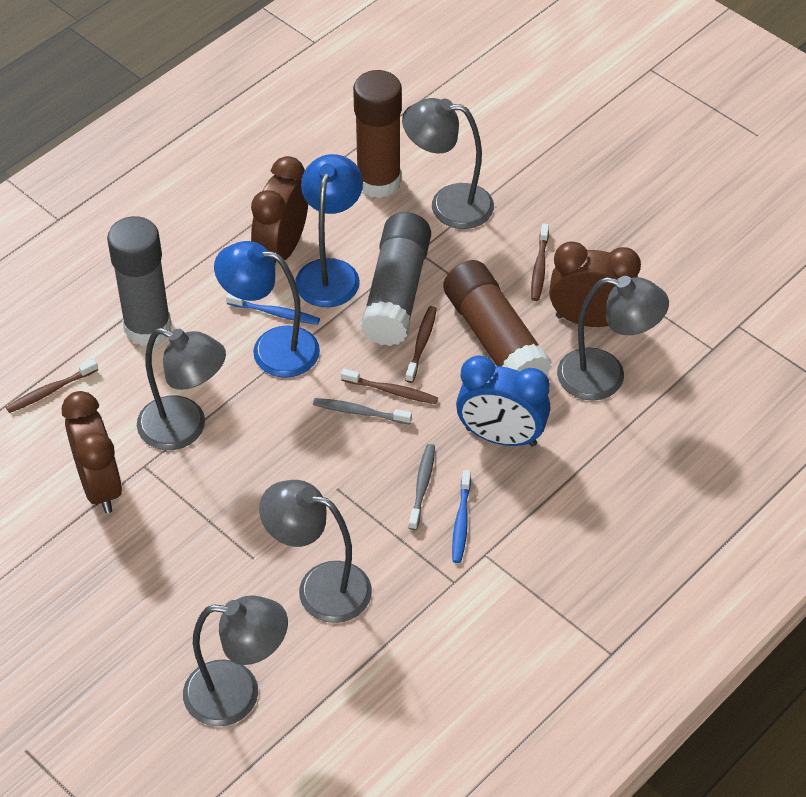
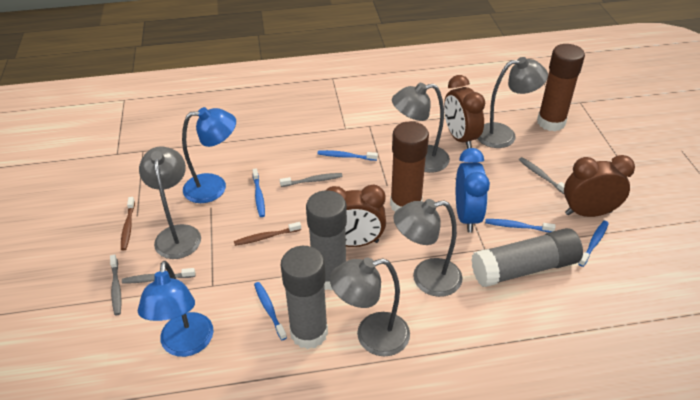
blue toothbrush: 2 -> 5
brown toothbrush: 4 -> 2
grey glue stick: 2 -> 3
grey toothbrush: 2 -> 4

